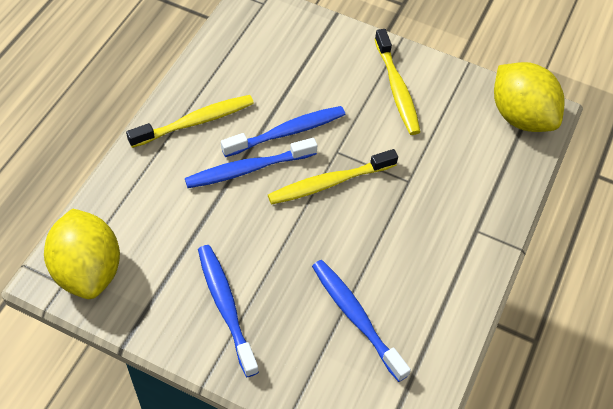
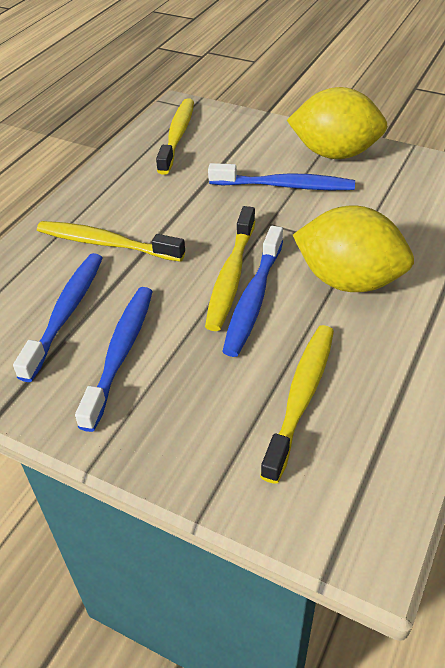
yellow toothbrush: 3 -> 4

